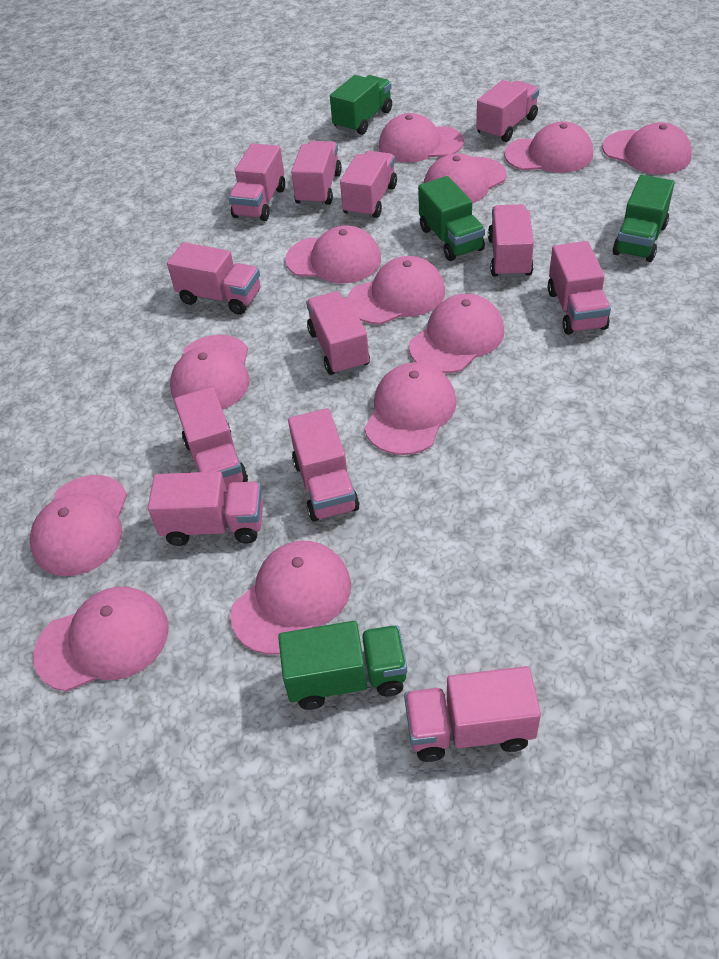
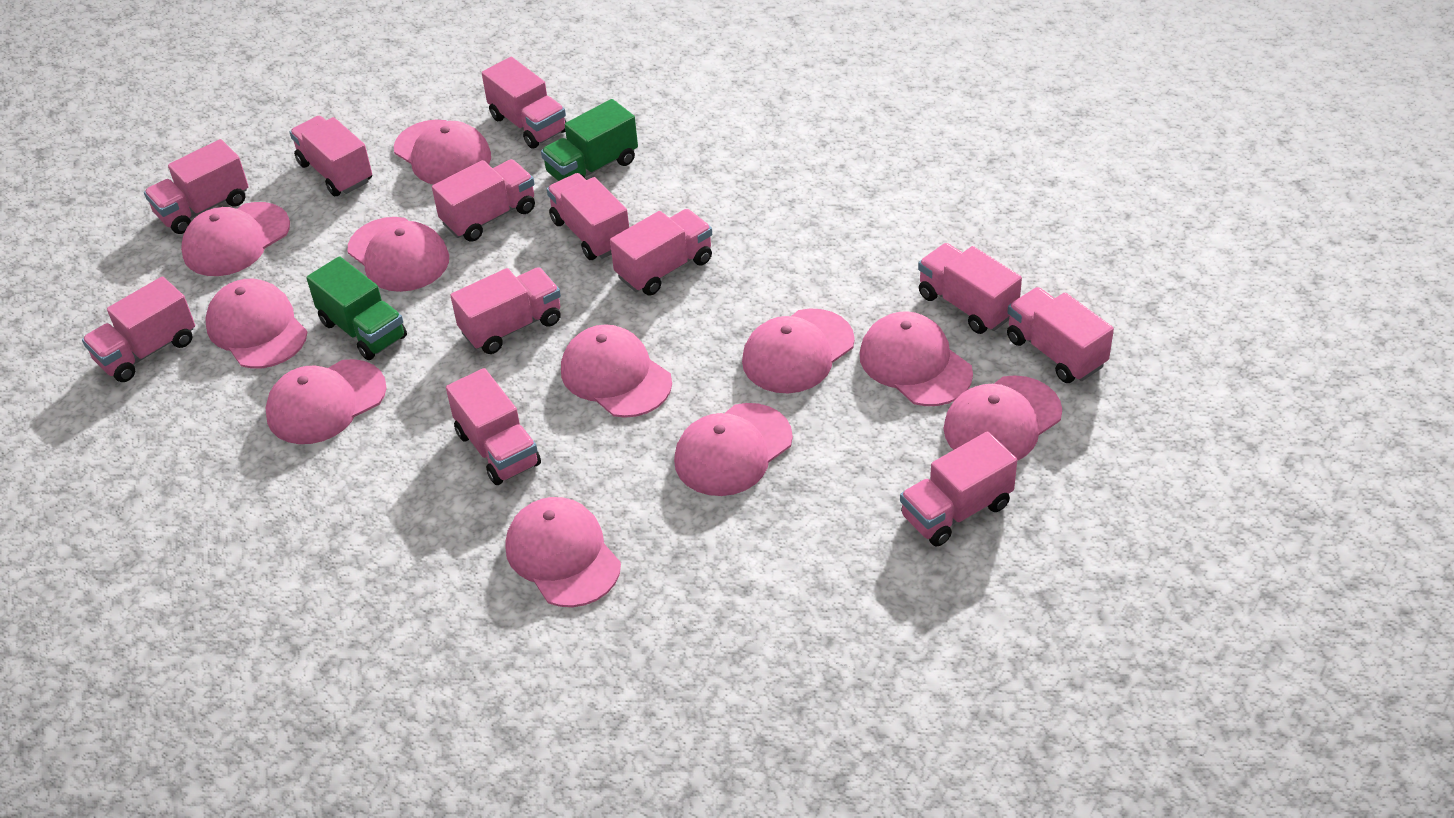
green truck: 4 -> 2
pink cap: 12 -> 11

